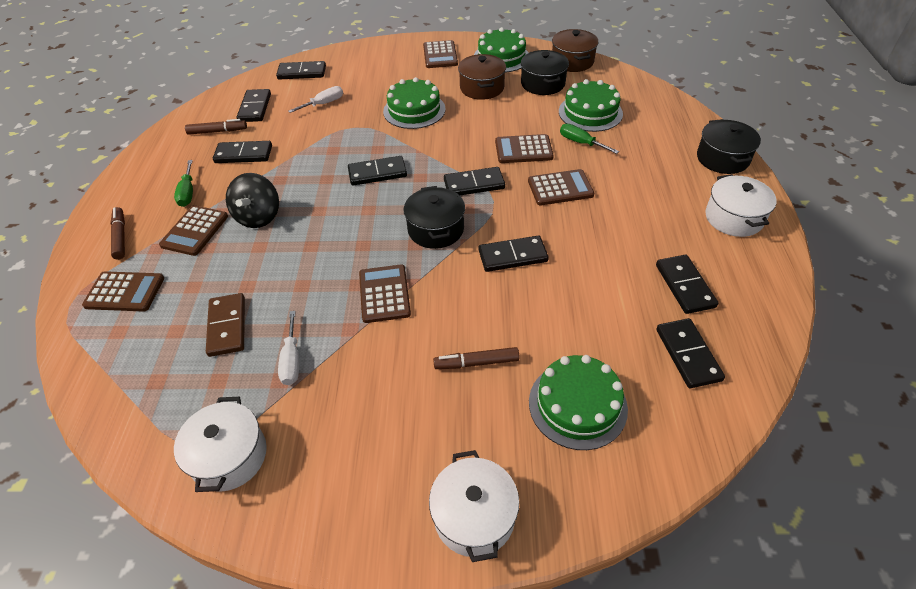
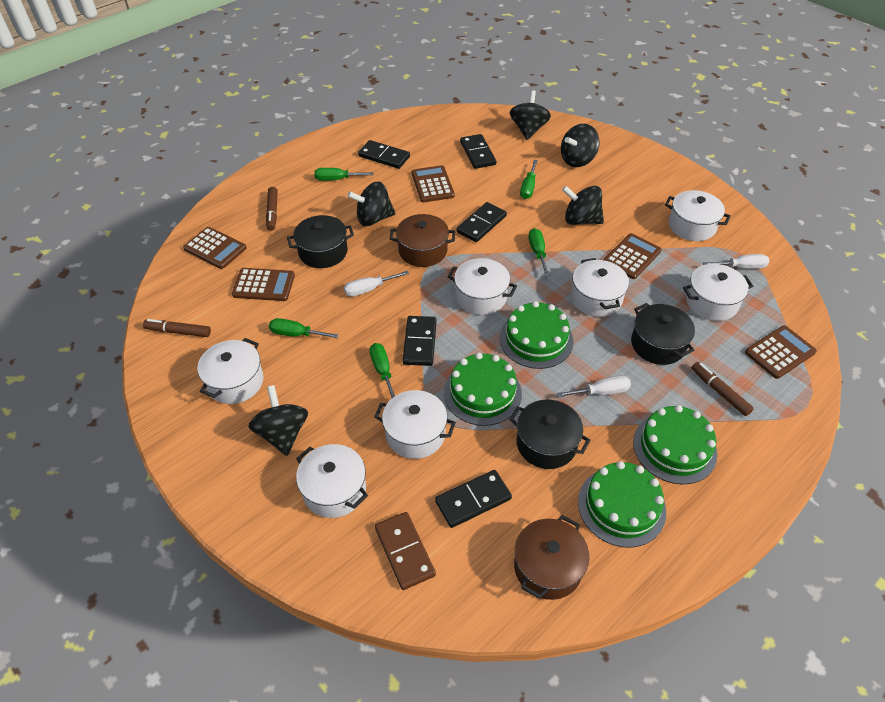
black domino: 8 -> 5
black spinning top: 1 -> 5
brown calculator: 6 -> 5
green screwdriver: 2 -> 5
white pot: 3 -> 7
white screwdriver: 2 -> 3

